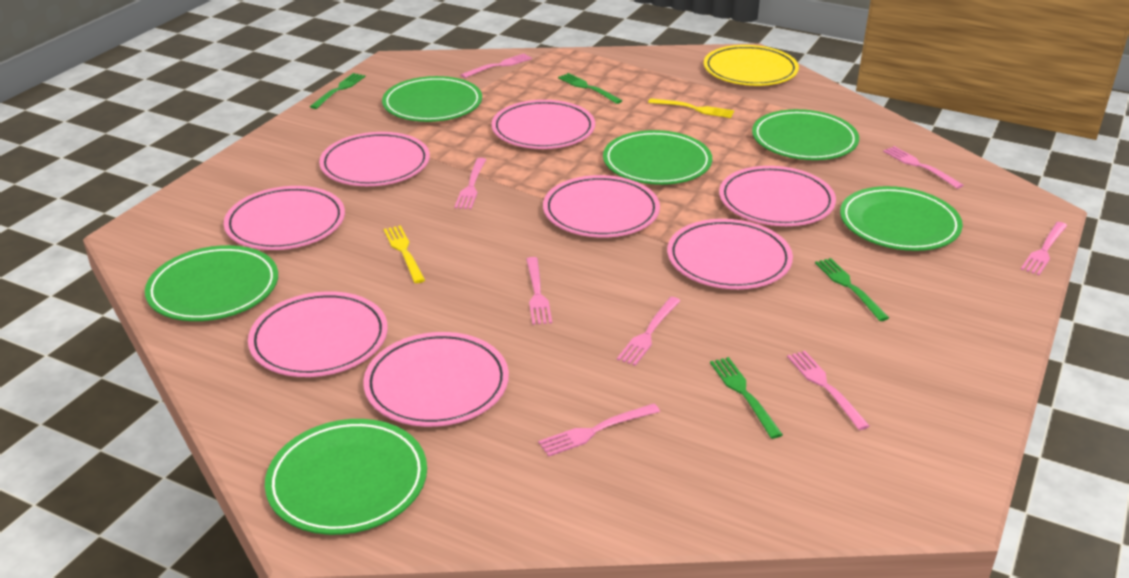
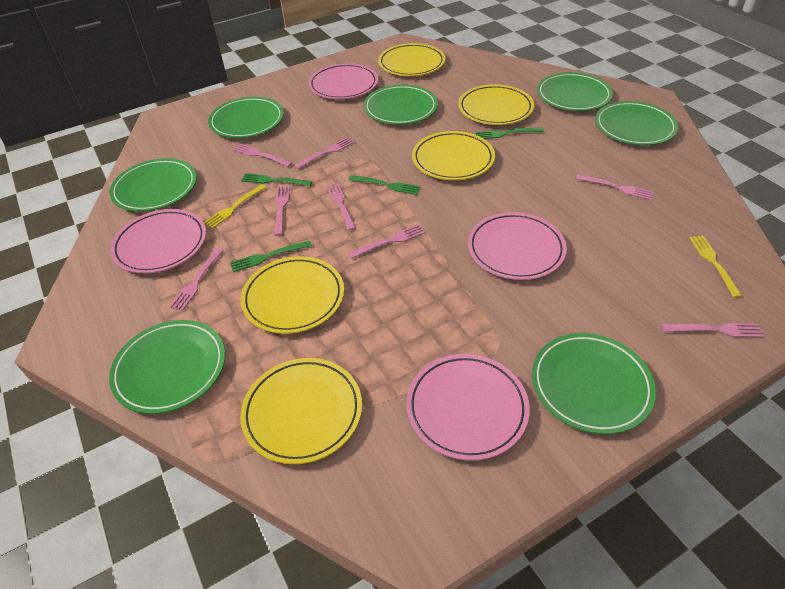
green plate: 6 -> 7
pink plate: 8 -> 4
yellow plate: 1 -> 5

